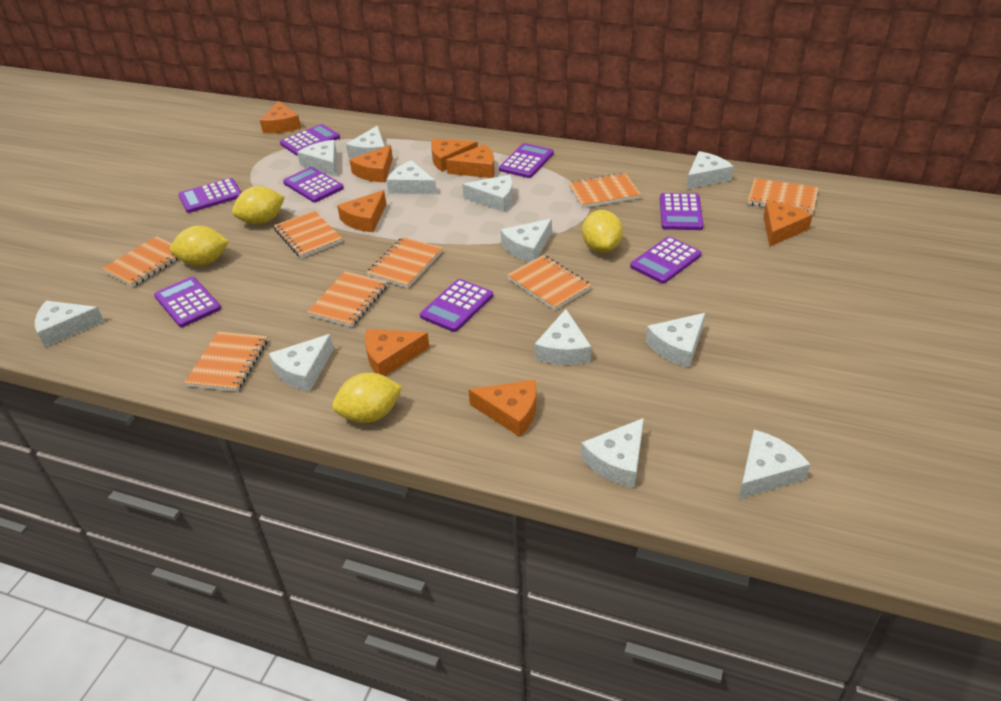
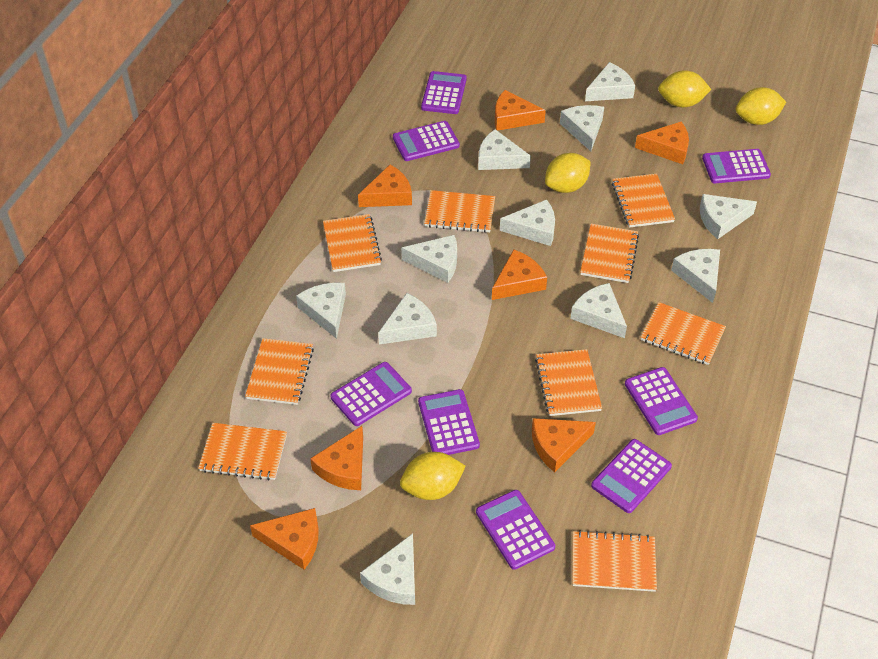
orange cheese: 8 -> 7
orange notebook: 8 -> 9
white cheese: 12 -> 11

